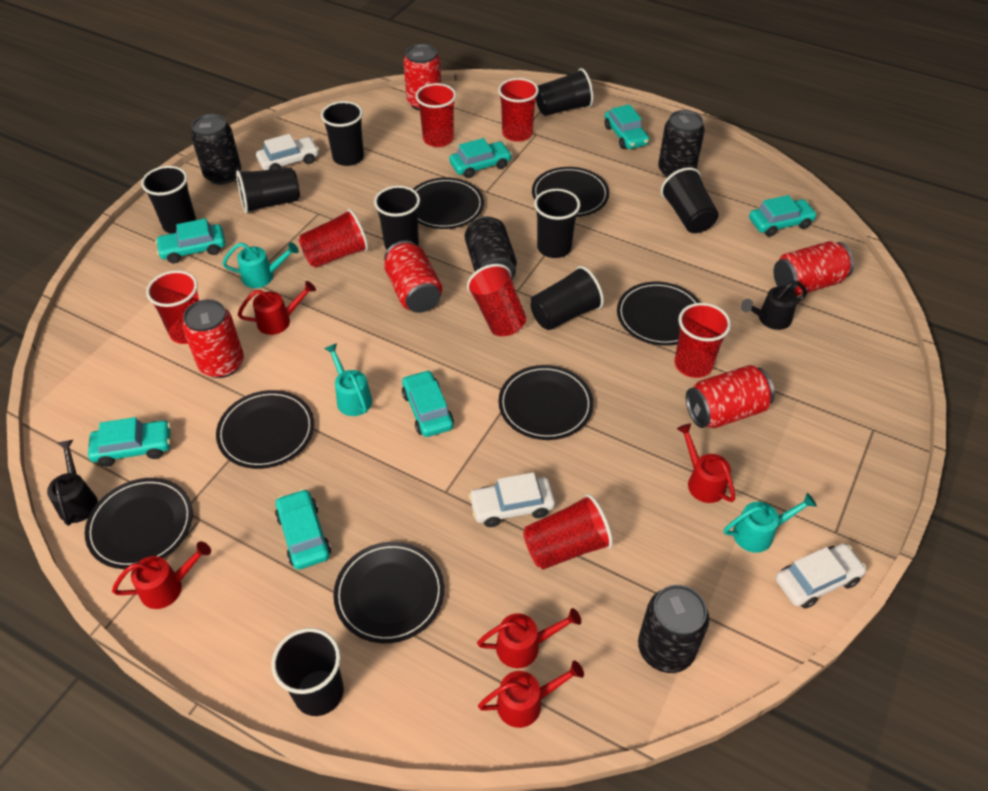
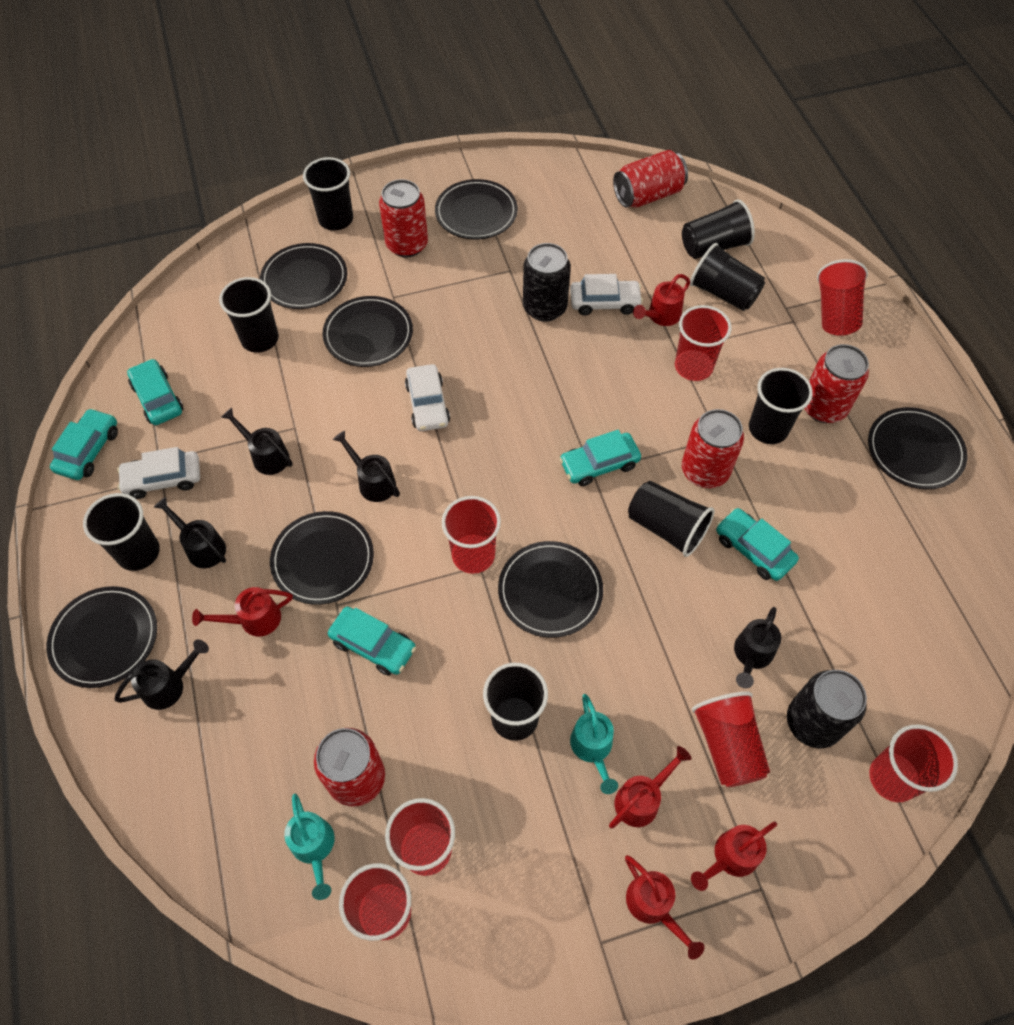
black can: 4 -> 2
black cup: 9 -> 8
black watering can: 2 -> 5
turquoise car: 7 -> 5
turquoise watering can: 3 -> 2

